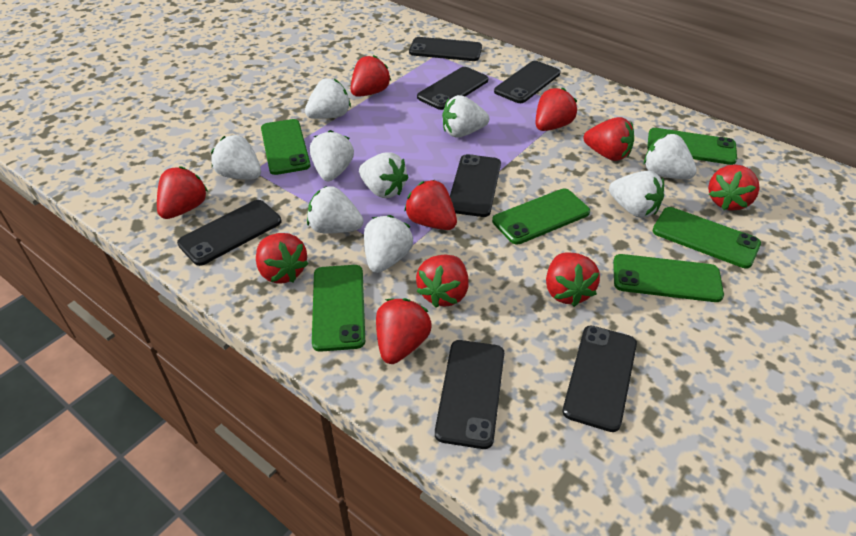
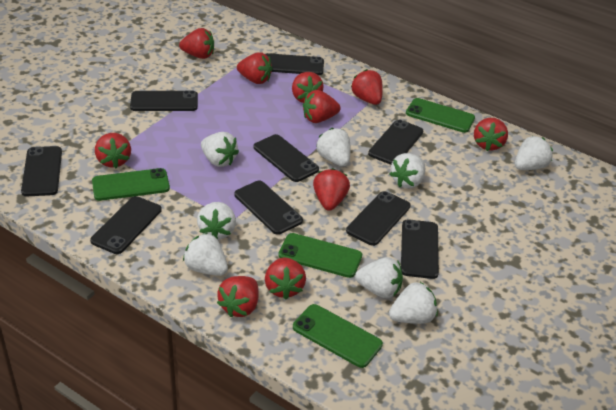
black phone: 7 -> 9
green phone: 6 -> 4
white strawberry: 9 -> 8

